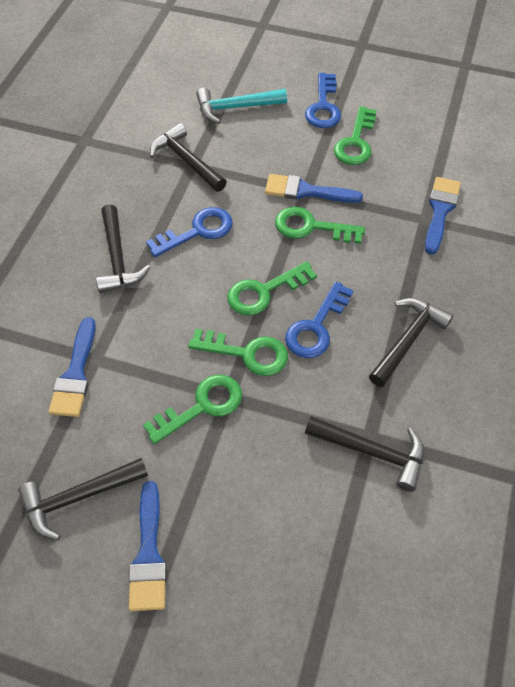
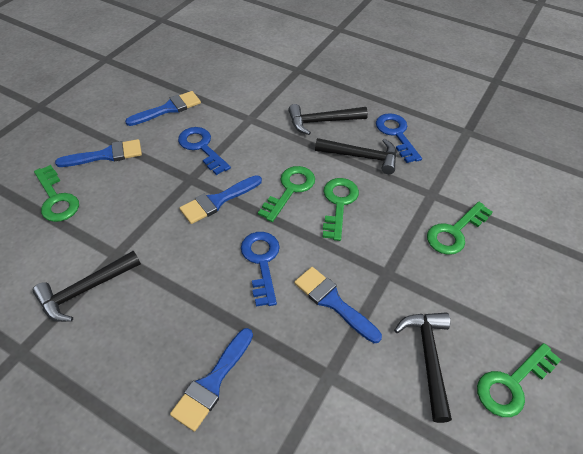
black hammer: 5 -> 4
blue brush: 4 -> 5
turquoise hammer: 1 -> 0

